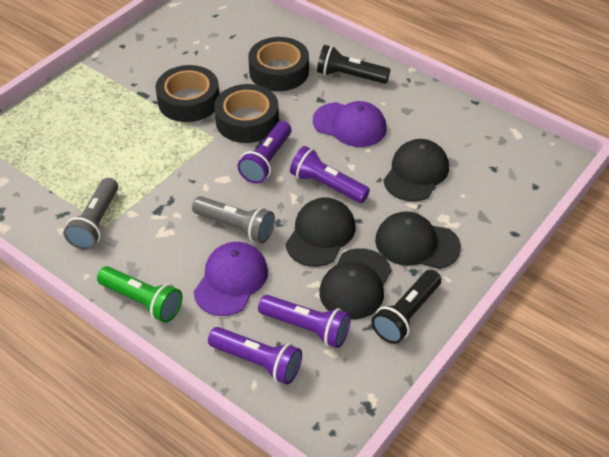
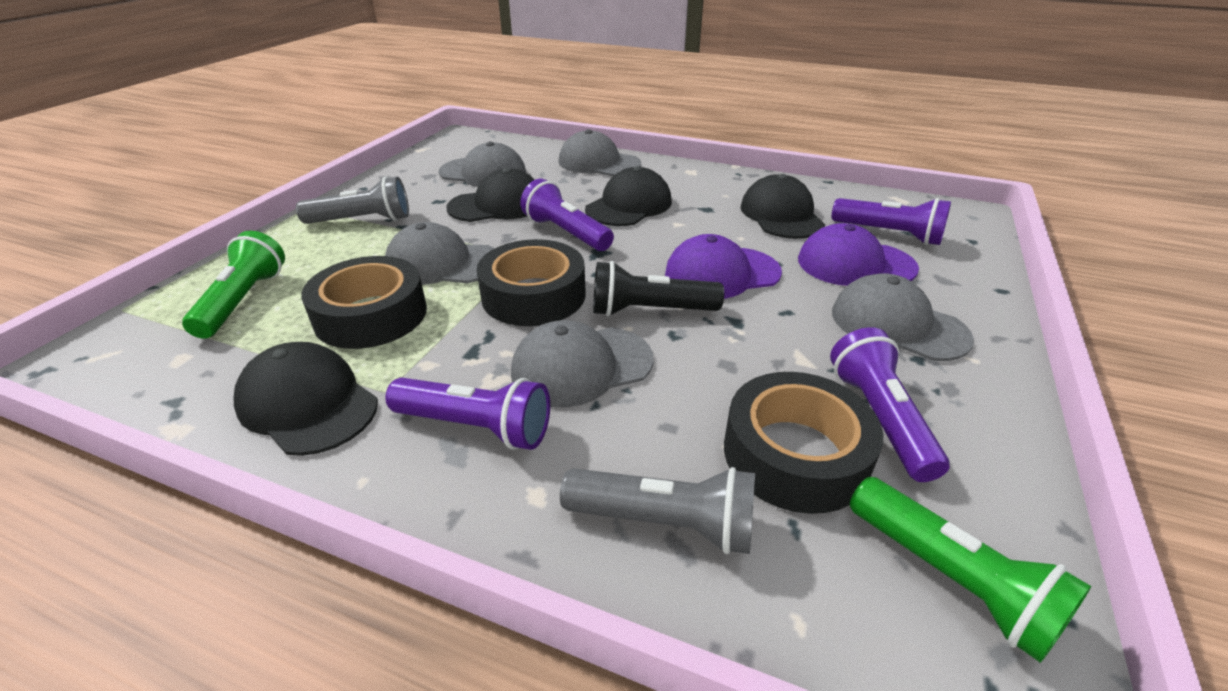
black flashlight: 2 -> 1
green flashlight: 1 -> 2
grey cap: 0 -> 5

